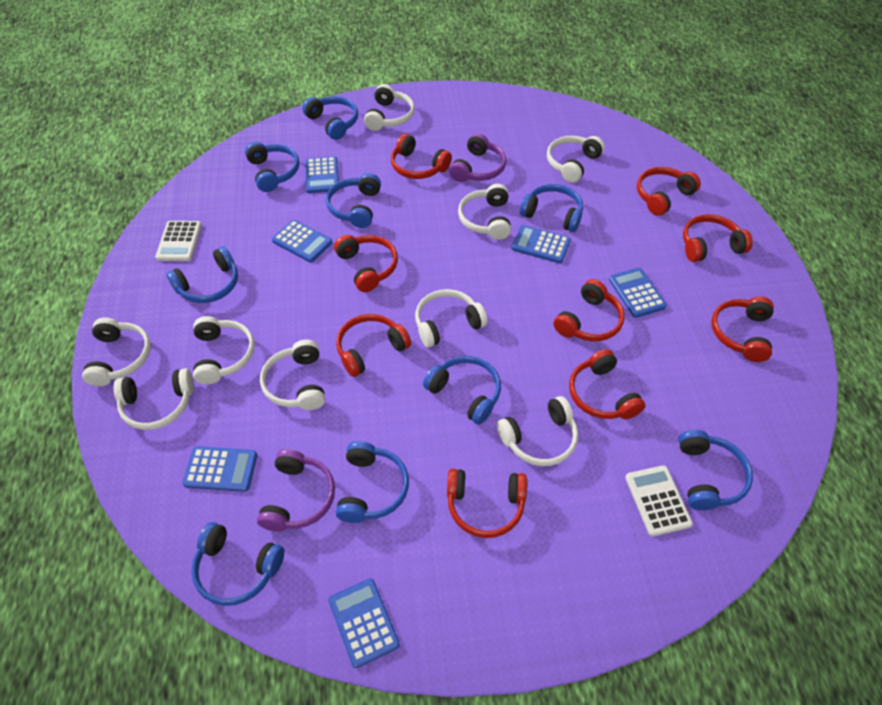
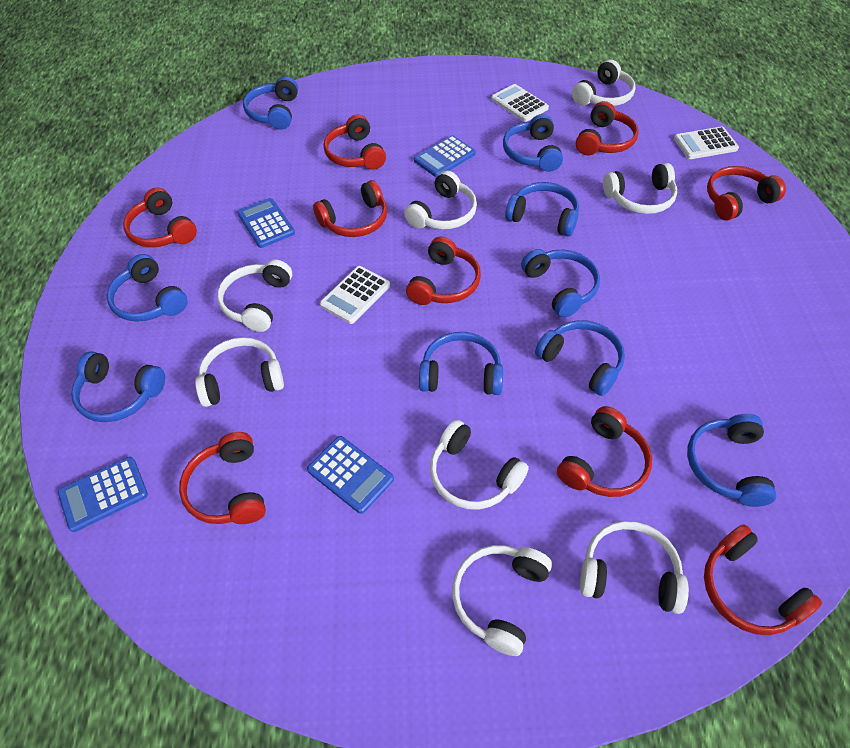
blue calculator: 6 -> 4
purple headphones: 2 -> 0
white calculator: 2 -> 3
white headphones: 9 -> 8

